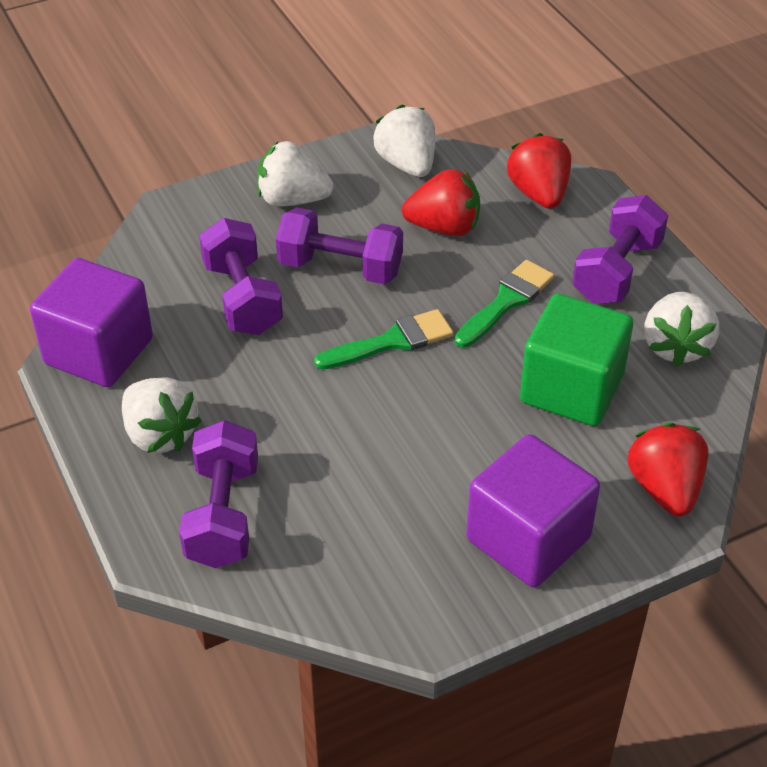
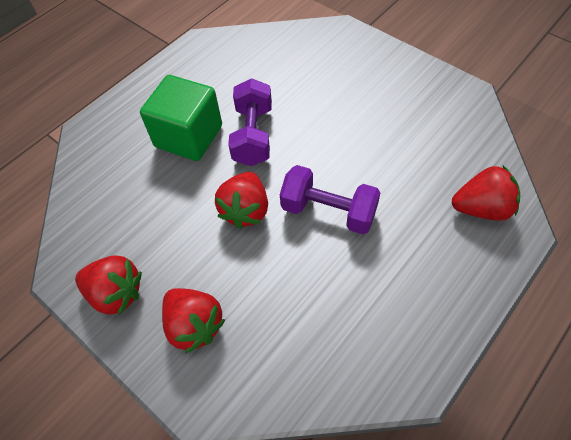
green brush: 2 -> 0
purple cube: 2 -> 0
purple dumbbell: 4 -> 2
red strawberry: 3 -> 4
white strawberry: 4 -> 0

